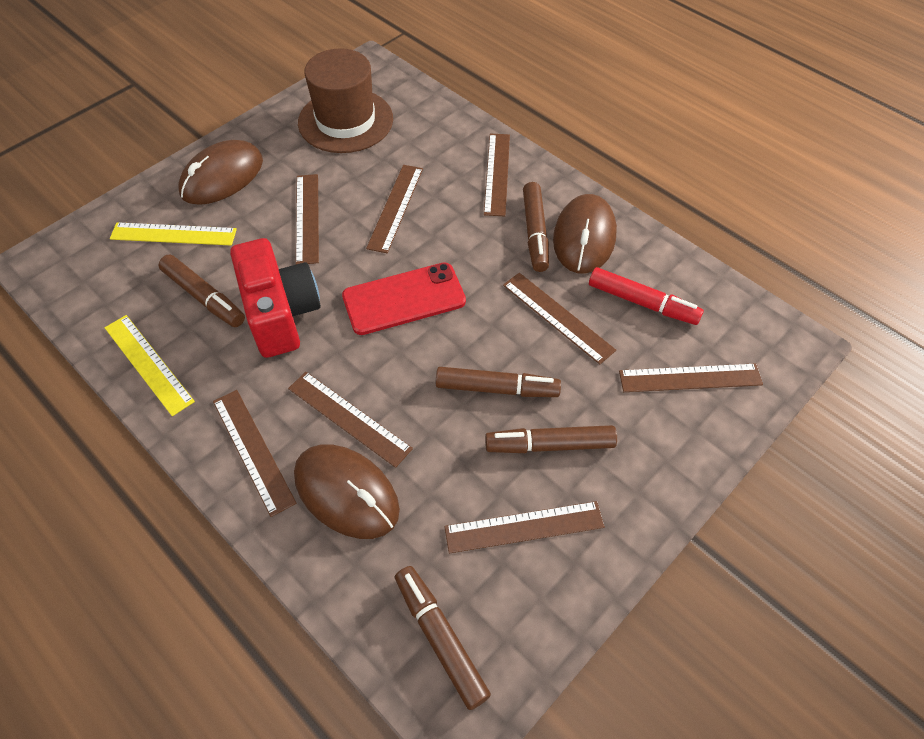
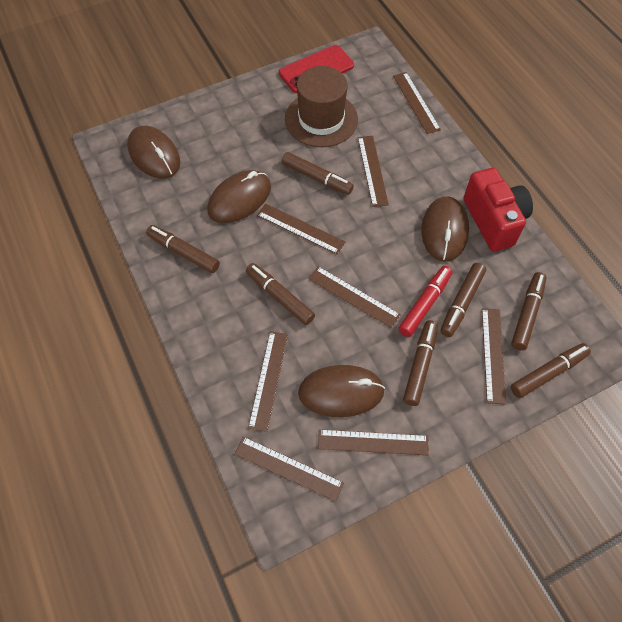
brown marker: 5 -> 7
brown mouse: 3 -> 4
yellow ruler: 2 -> 0

